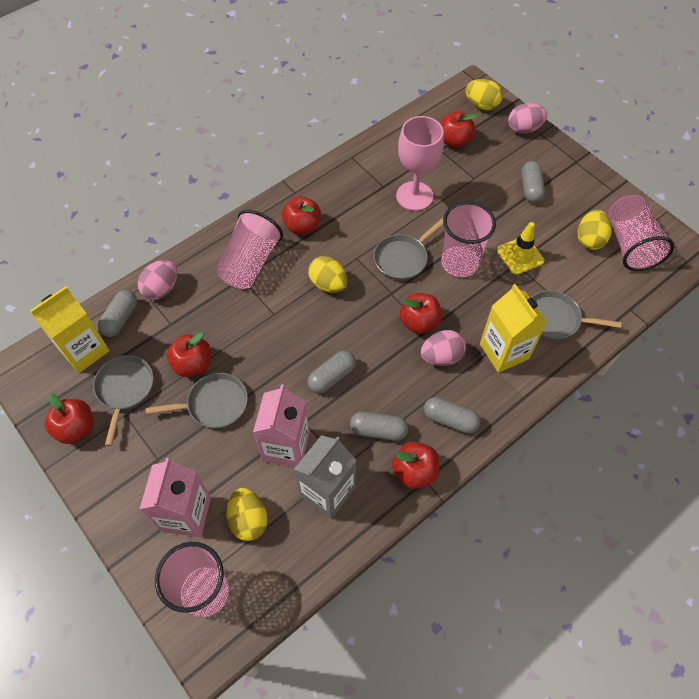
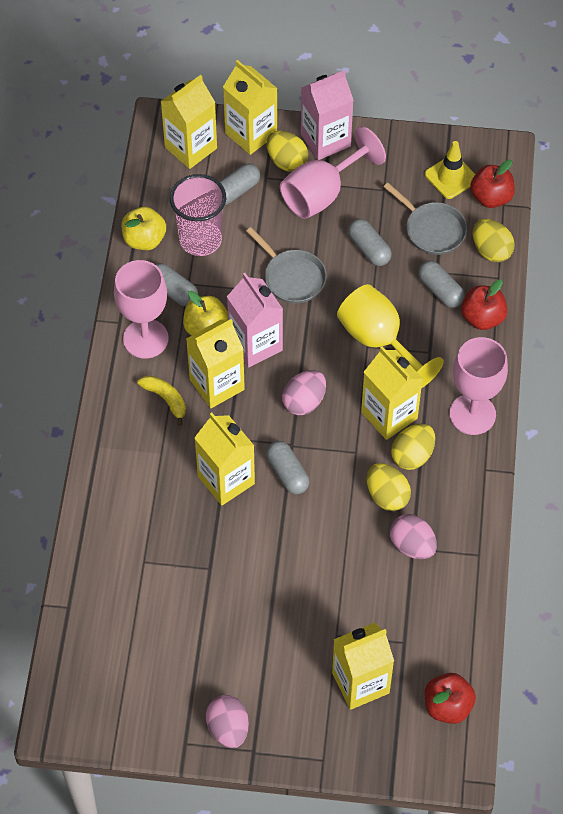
grey carton: 1 -> 0
grey pan: 4 -> 2
pink cup: 4 -> 1
pink goblet: 1 -> 3
red apple: 6 -> 3
yellow apple: 0 -> 2
yellow banana: 0 -> 1
yellow carton: 2 -> 6
yellow goblet: 0 -> 1

